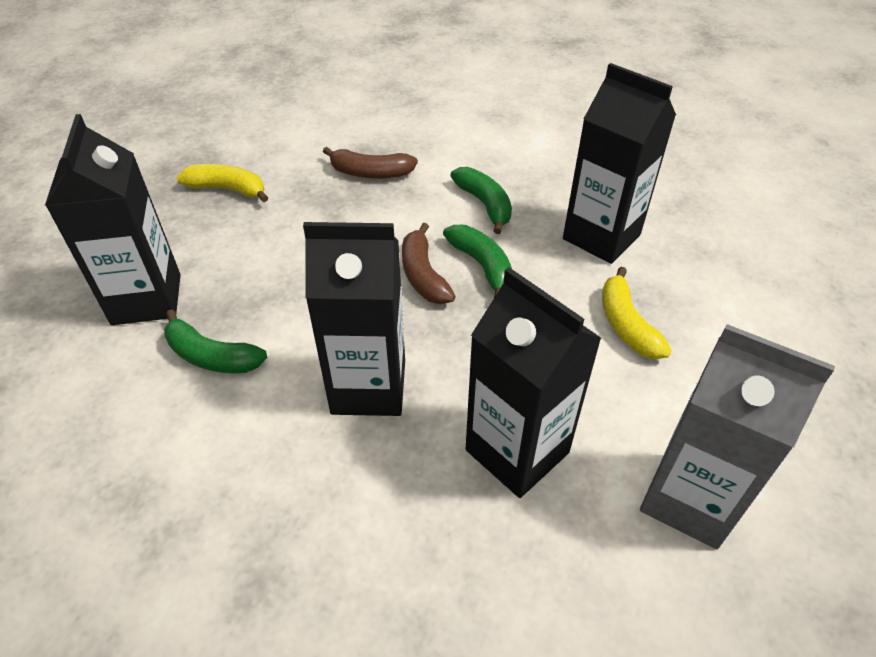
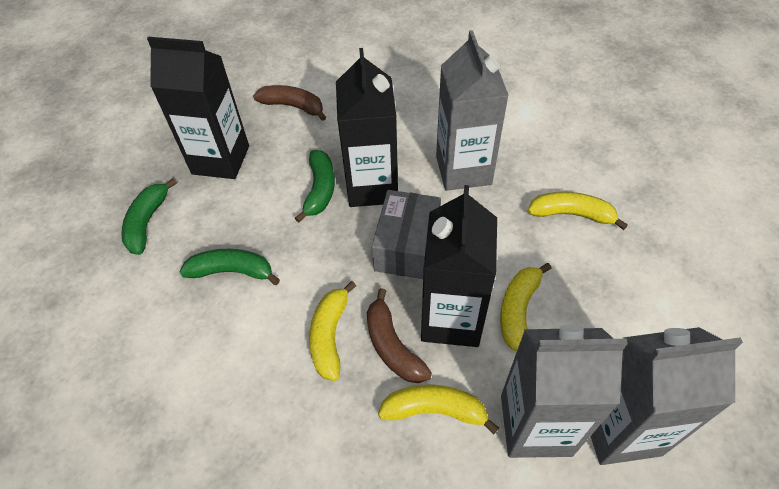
black carton: 4 -> 3
grey box: 0 -> 1
grey carton: 1 -> 3
yellow banana: 2 -> 4

